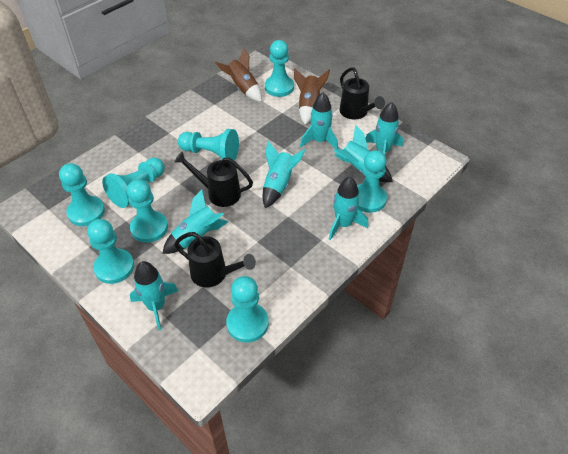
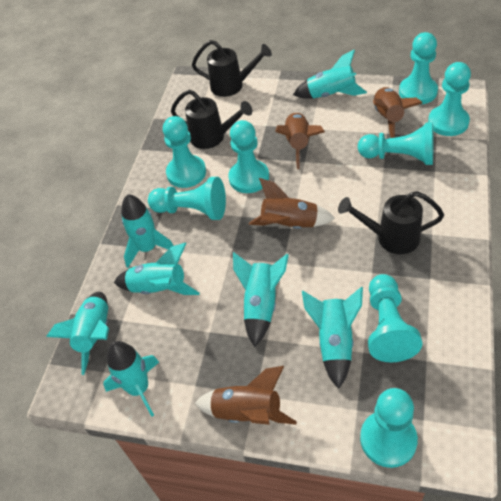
brown rocket: 2 -> 4

